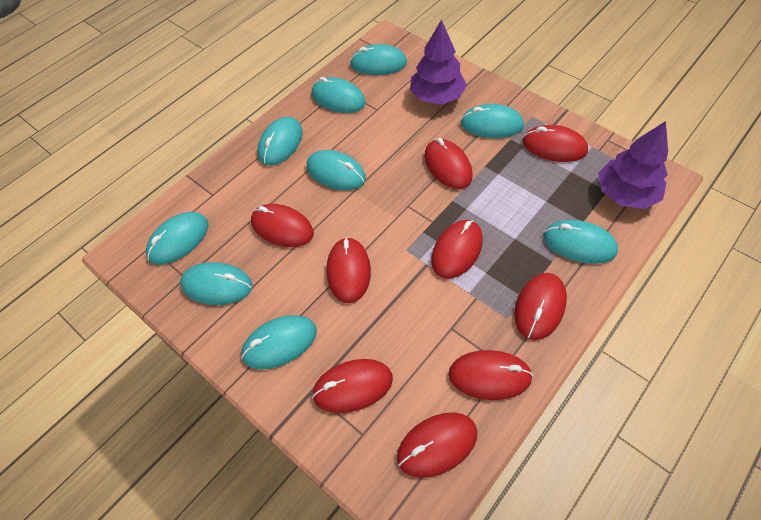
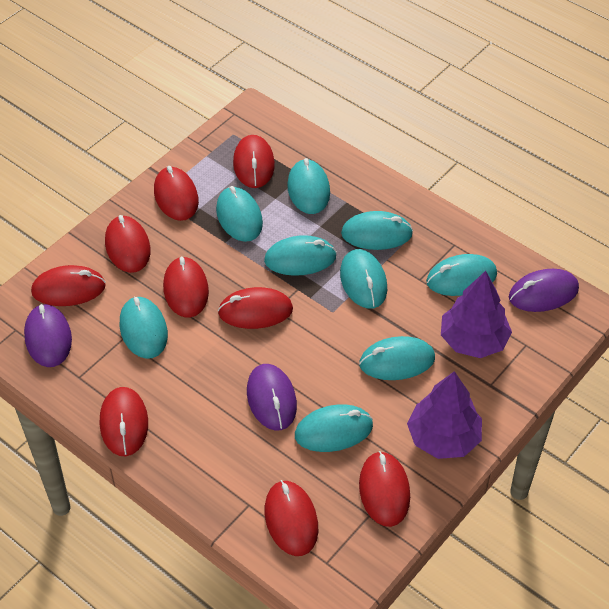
purple mouse: 0 -> 3

